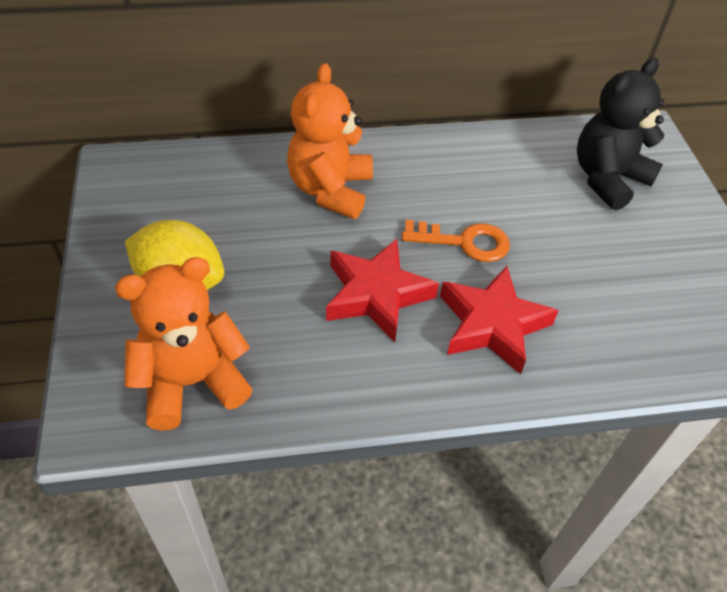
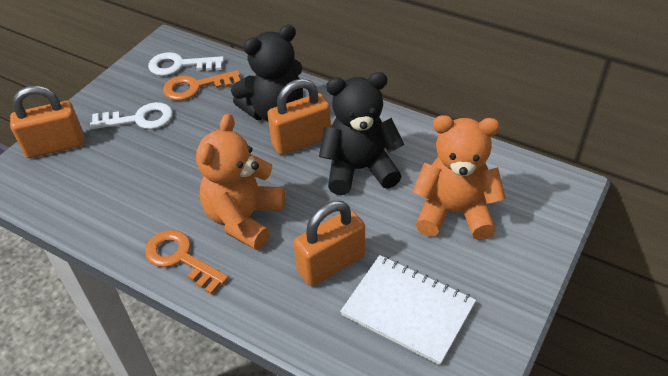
black teddy bear: 1 -> 2
orange key: 1 -> 2
orange padlock: 0 -> 3
red star: 2 -> 0
white key: 0 -> 2
white notebook: 0 -> 1
yellow lemon: 1 -> 0

